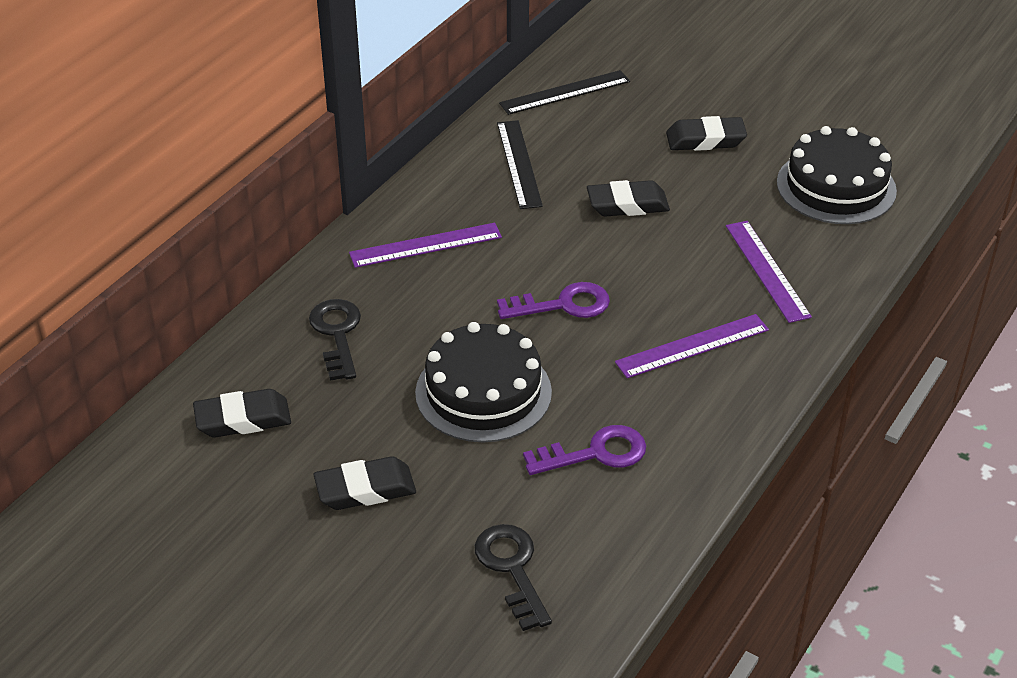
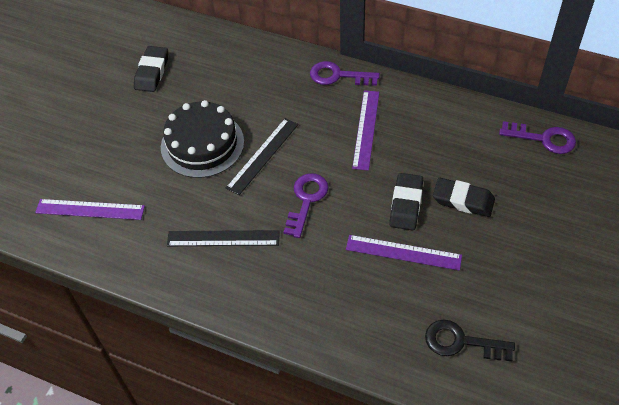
black cake: 2 -> 1
black eraser: 4 -> 3
black key: 2 -> 1
purple key: 2 -> 3

